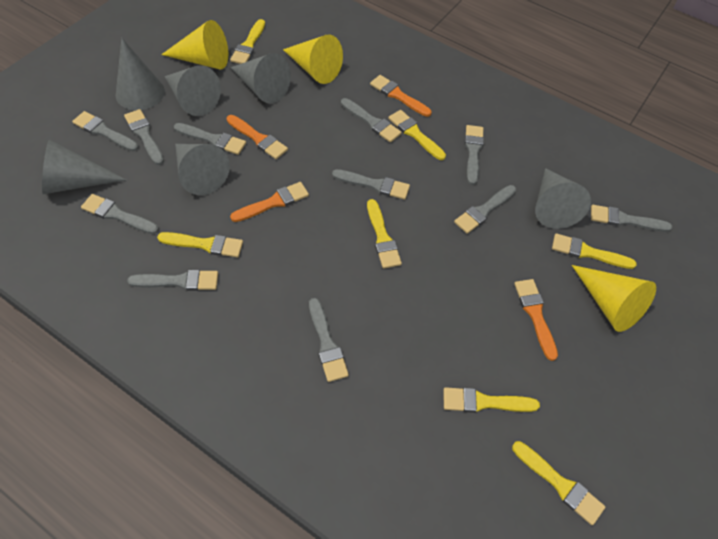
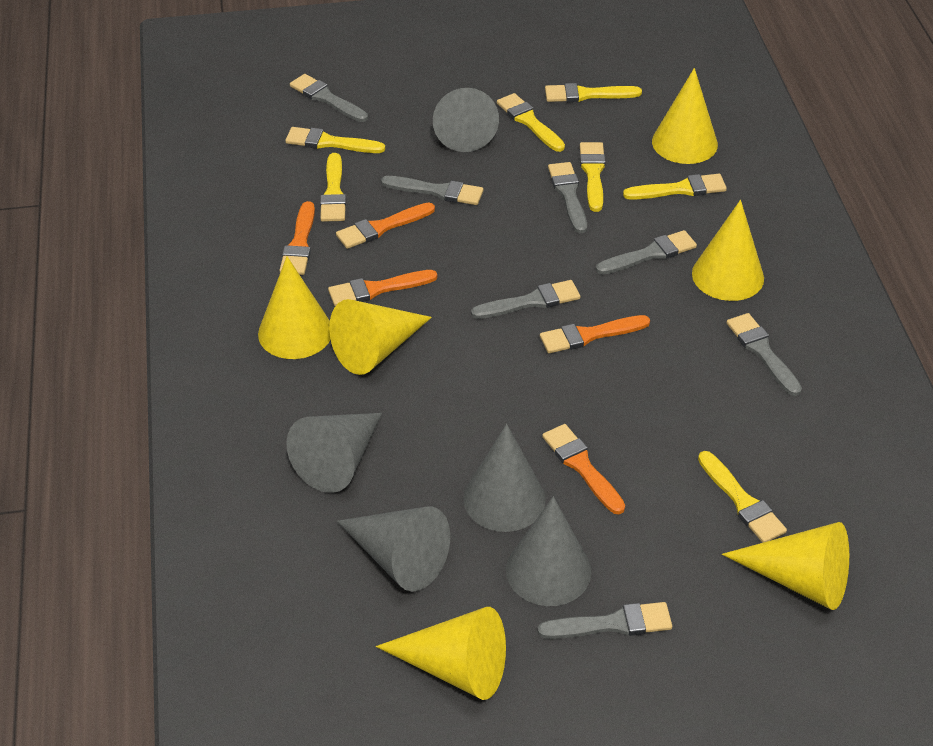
grey brush: 11 -> 7
grey cone: 6 -> 5
orange brush: 4 -> 5
yellow cone: 3 -> 6

